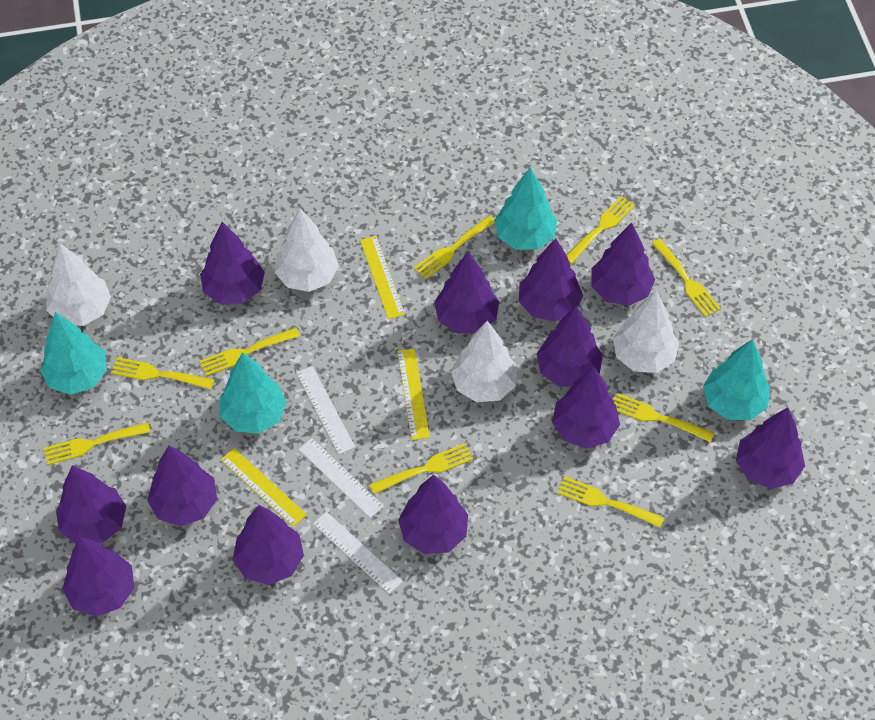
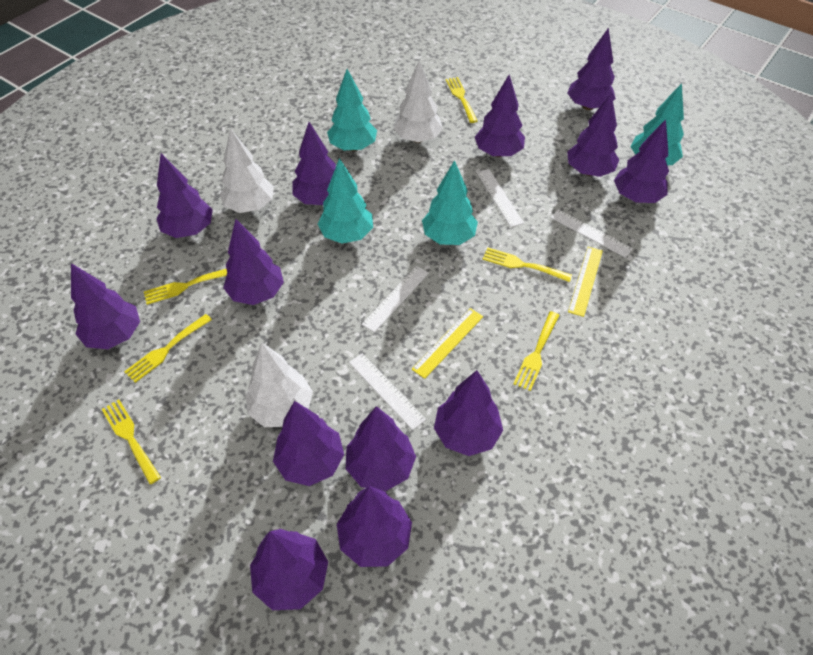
purple tree: 12 -> 13
white ruler: 3 -> 4
white tree: 4 -> 3
yellow fork: 9 -> 6
yellow ruler: 3 -> 2

